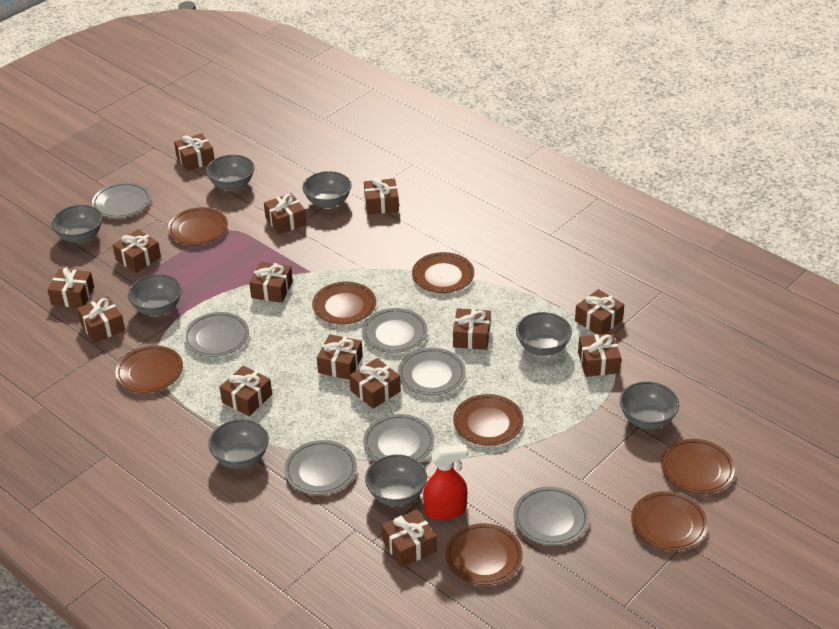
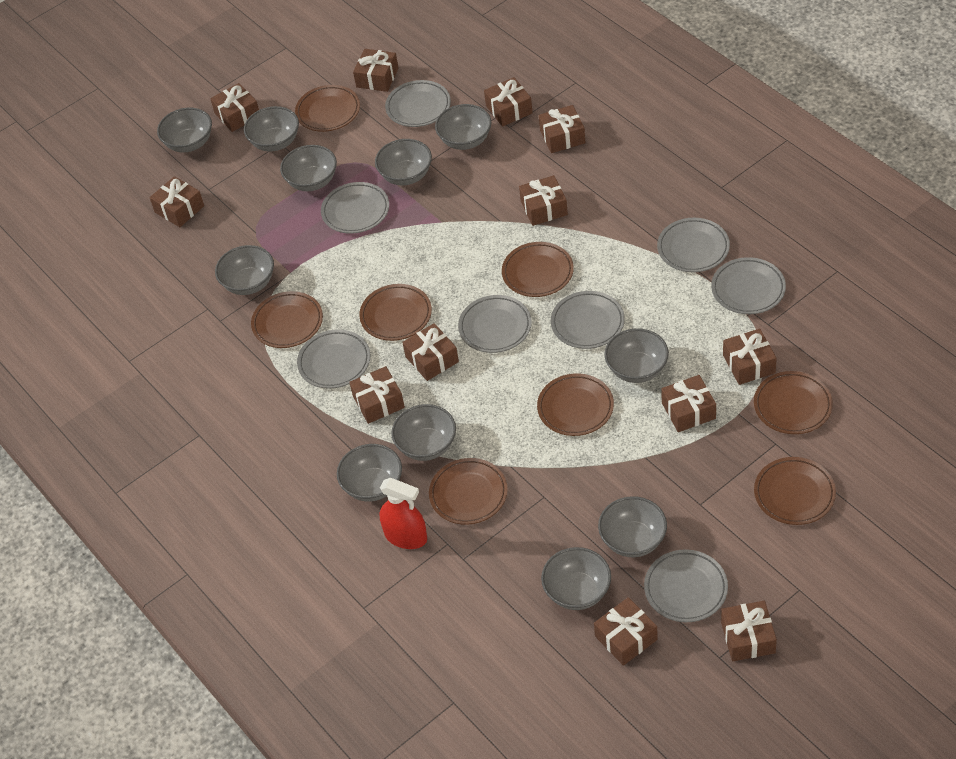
brown gift: 14 -> 12
grey bowl: 8 -> 11
grey plate: 7 -> 8

